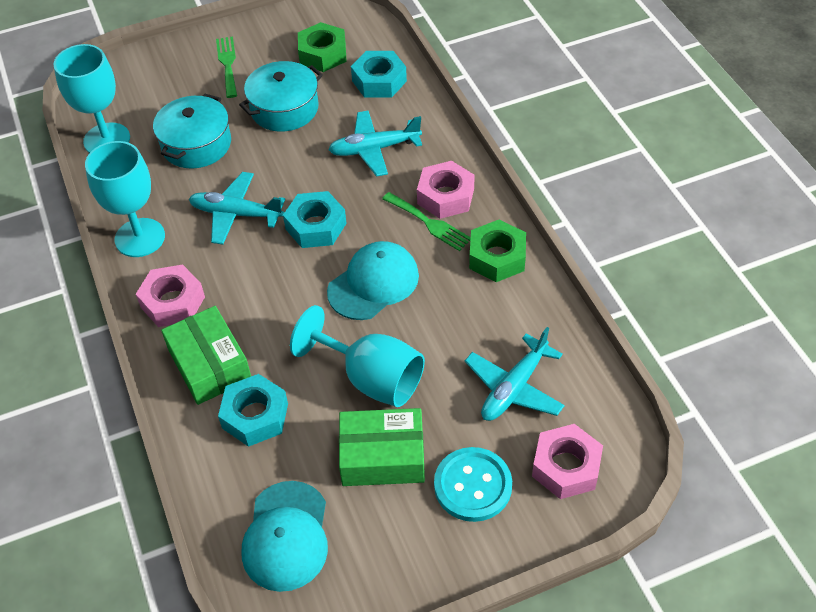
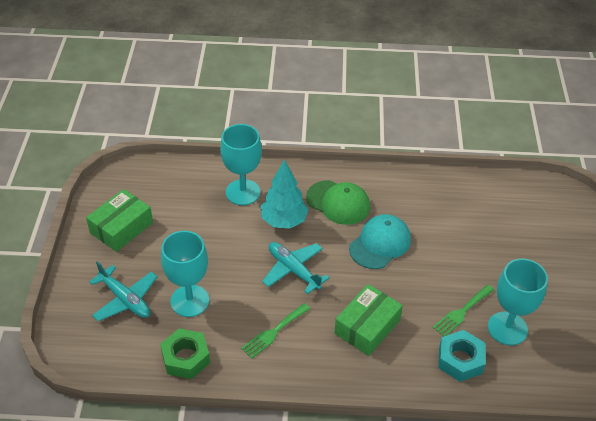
green cap: 0 -> 1
green nut: 2 -> 1
pink nut: 3 -> 0
turquoise button: 1 -> 0
turquoise cap: 2 -> 1
turquoise nut: 3 -> 1
turquoise plane: 3 -> 2
turquoise pot: 2 -> 0
turquoise tree: 0 -> 1

